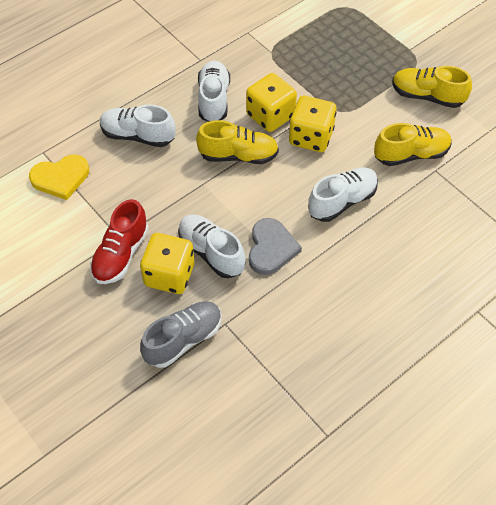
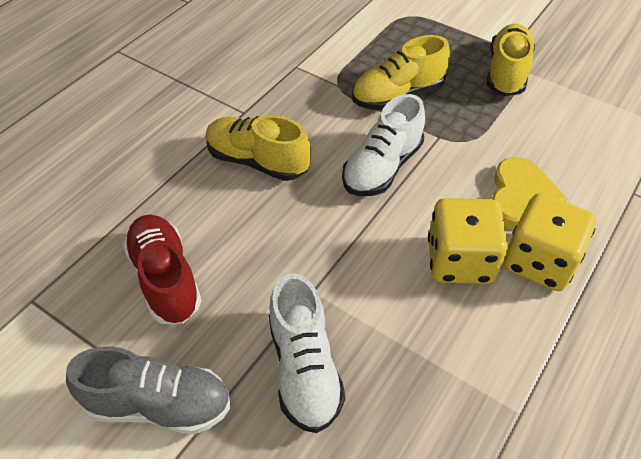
grey heart: 1 -> 0
white shoe: 4 -> 2
yellow dice: 3 -> 2

